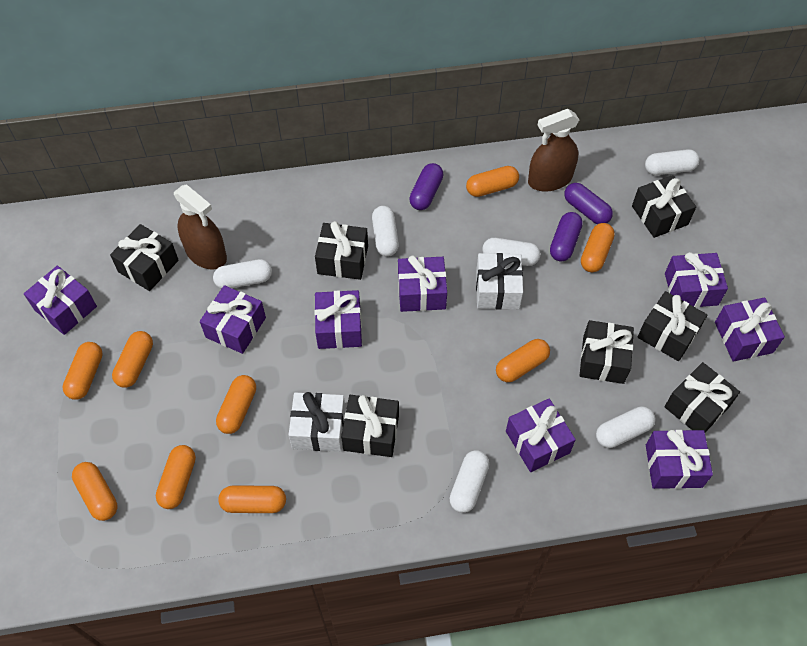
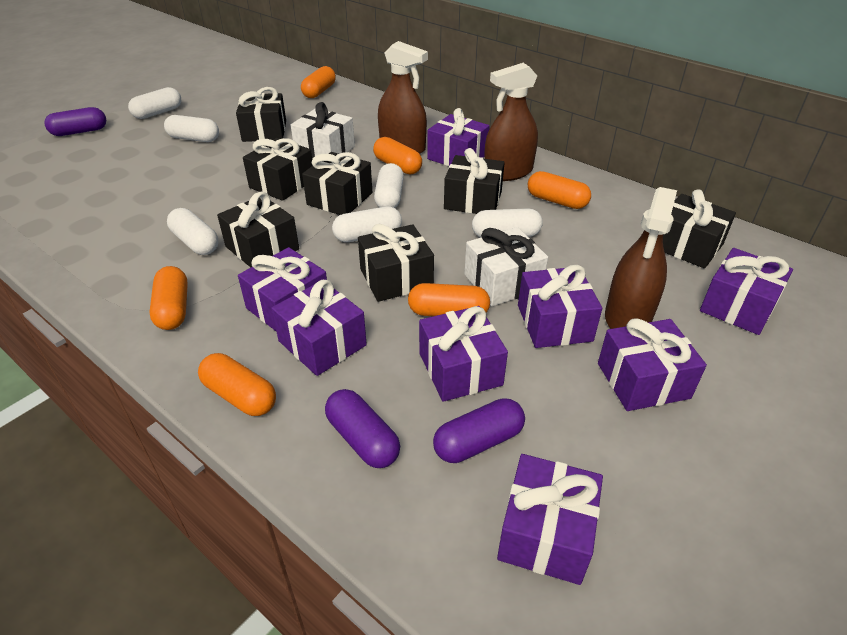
brown spray bottle: 2 -> 3
orange capsule: 9 -> 6

